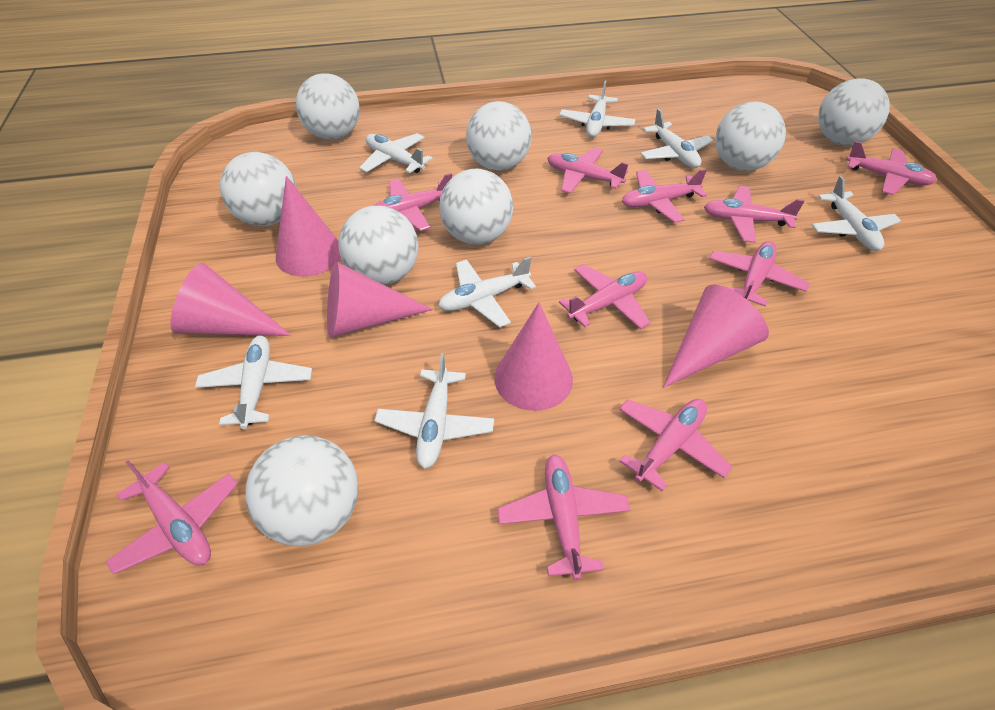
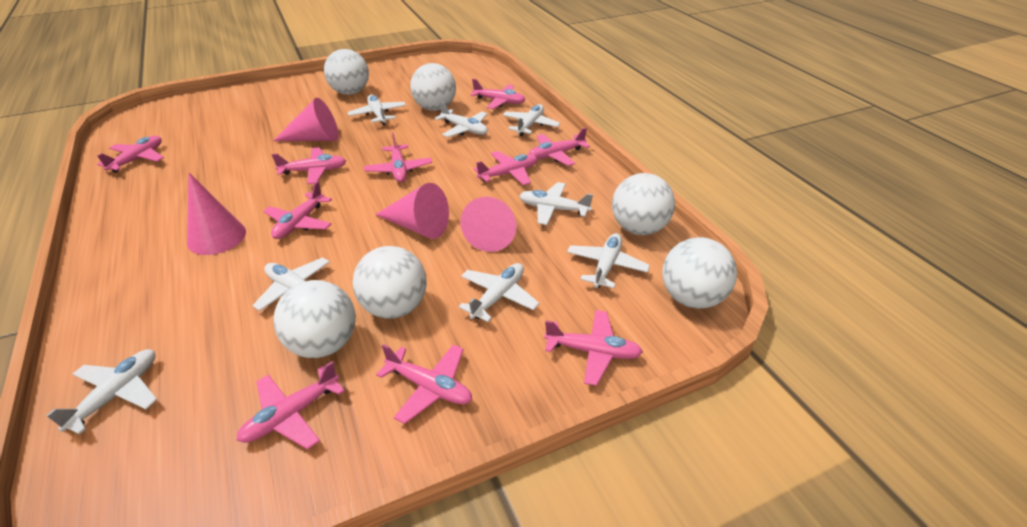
pink cone: 5 -> 4
white ball: 8 -> 6
white plane: 7 -> 8

